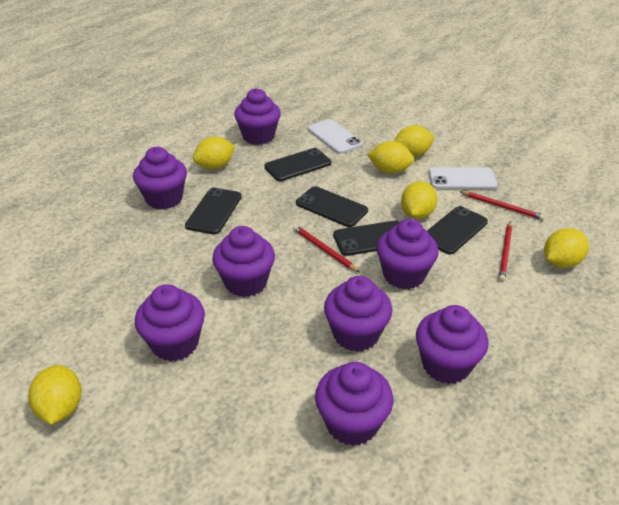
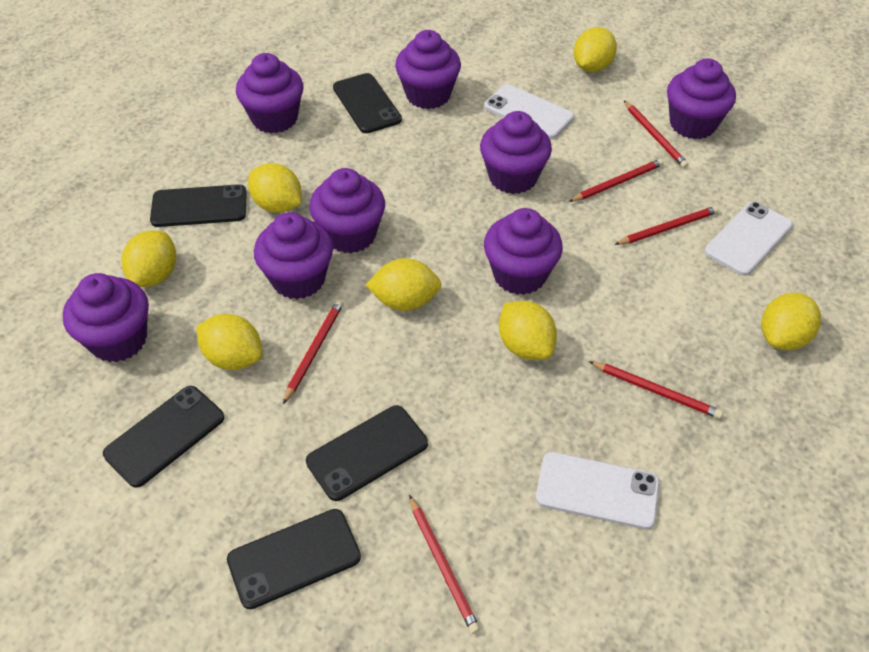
red pencil: 3 -> 6
white phone: 2 -> 3
yellow lemon: 6 -> 7

